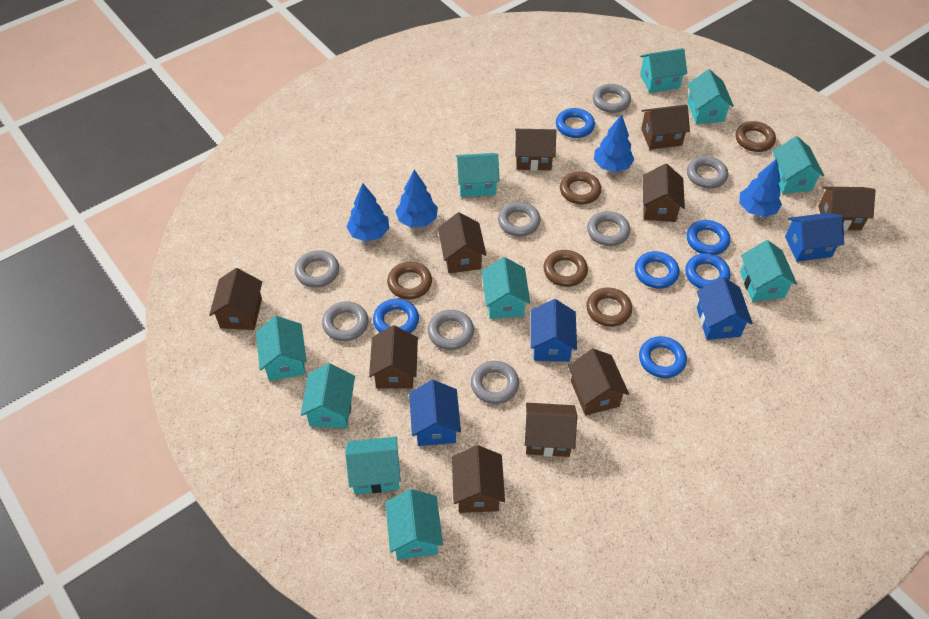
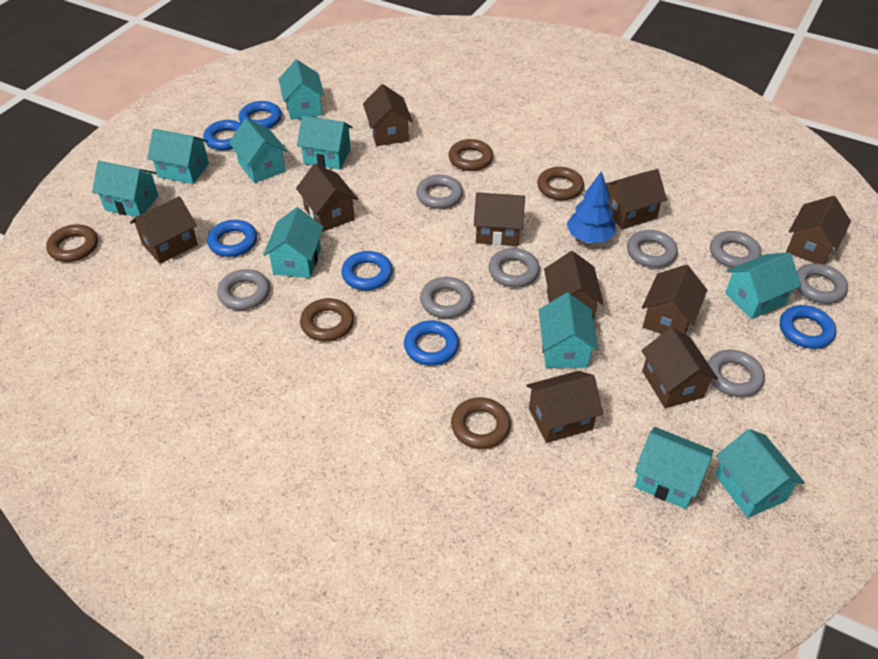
blue house: 4 -> 0
blue tree: 4 -> 1

